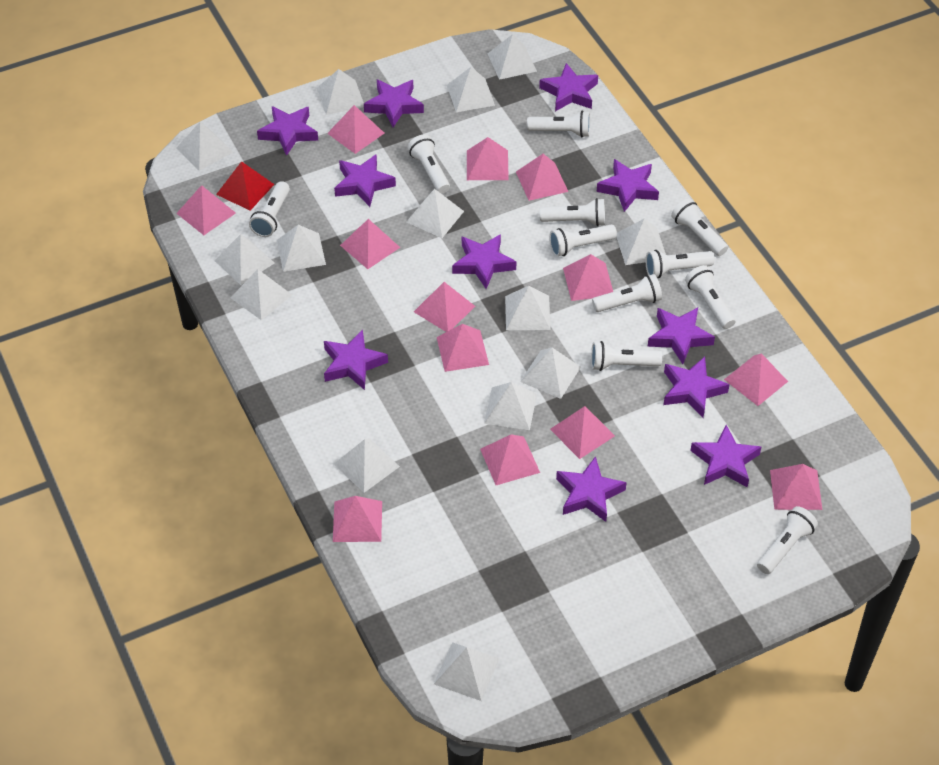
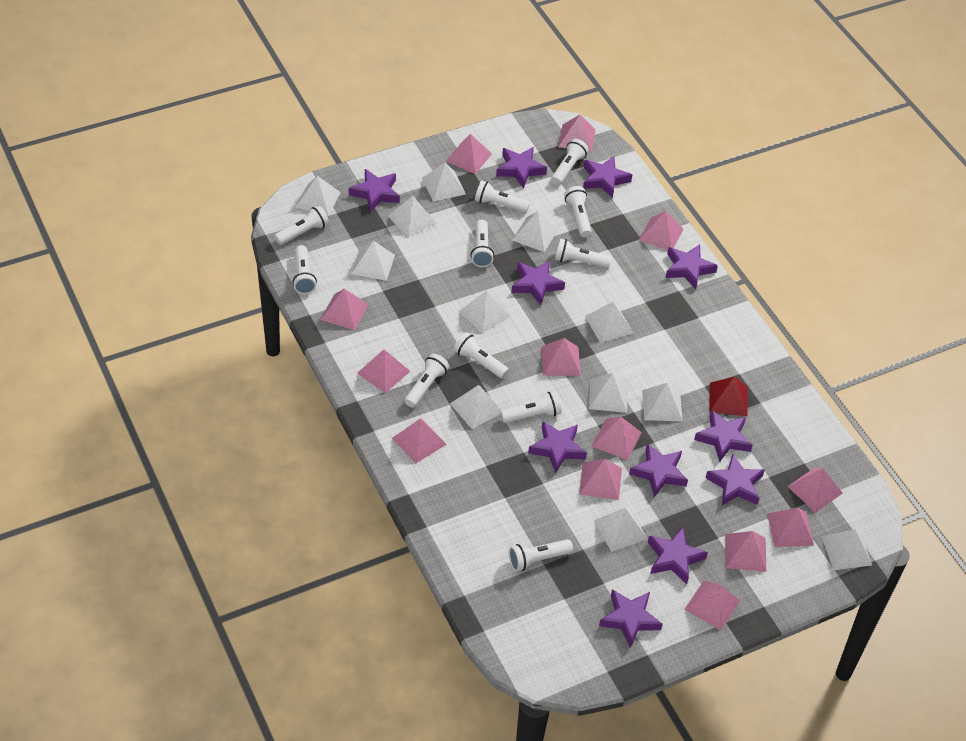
white pyramid: 14 -> 12

